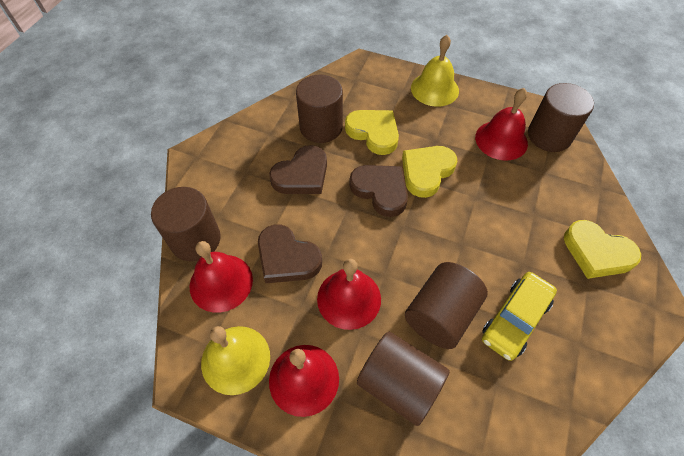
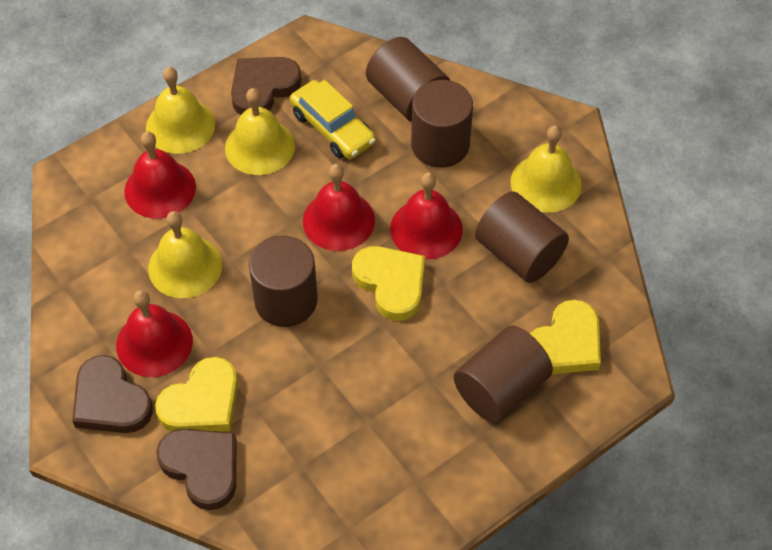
yellow bell: 2 -> 4

